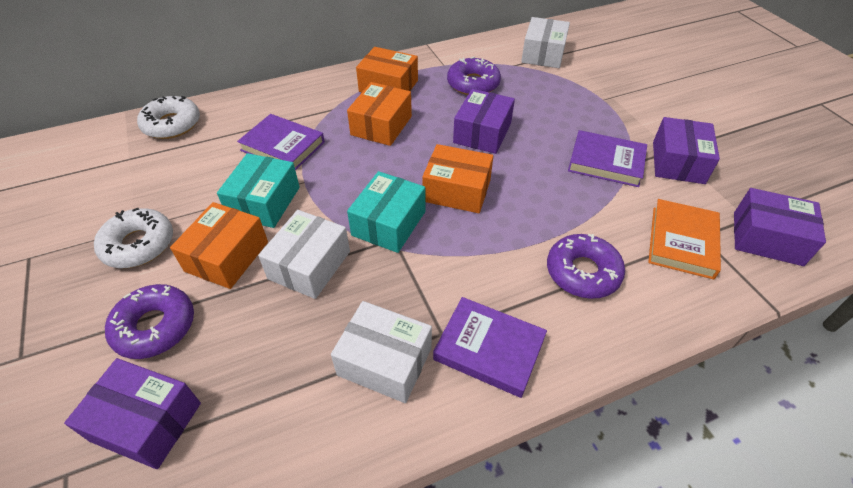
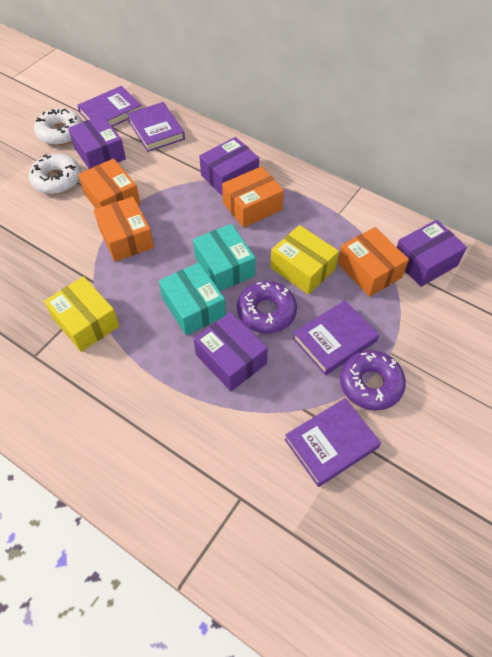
orange book: 1 -> 0
purple book: 3 -> 4
purple donut: 3 -> 2
white box: 3 -> 0
yellow box: 0 -> 2

